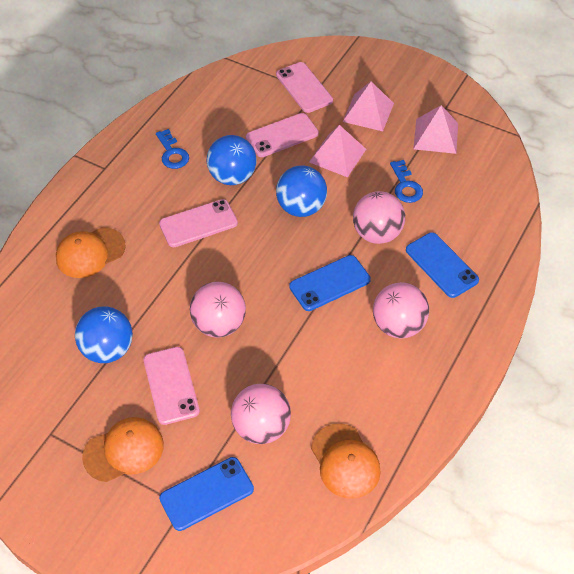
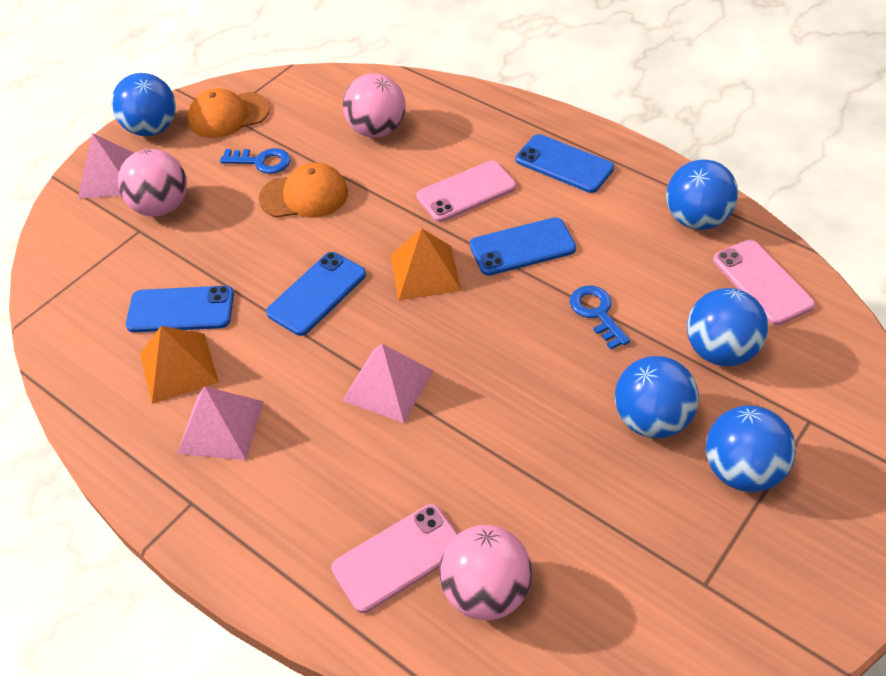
blue ball: 3 -> 5
blue phone: 3 -> 4
orange cap: 3 -> 2
orange pyramid: 0 -> 2
pink ball: 4 -> 3
pink phone: 4 -> 3

